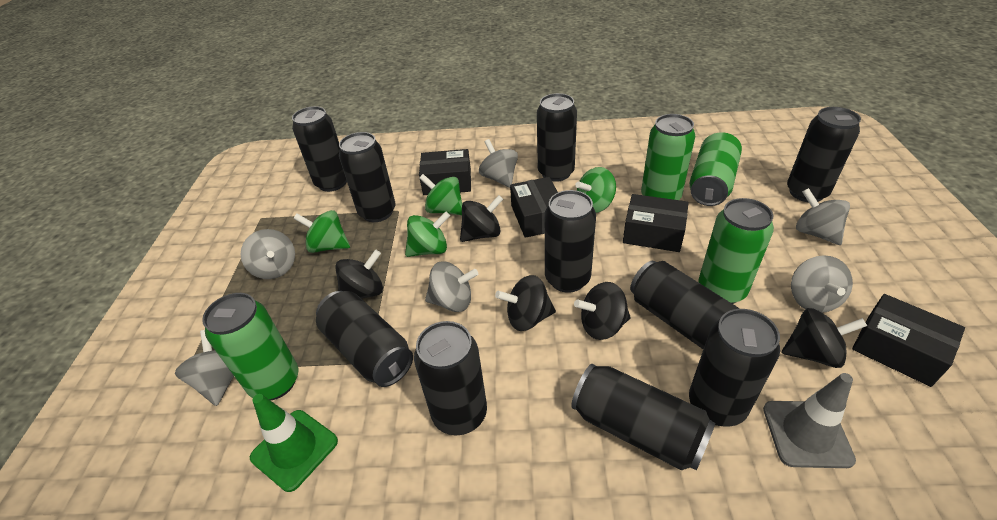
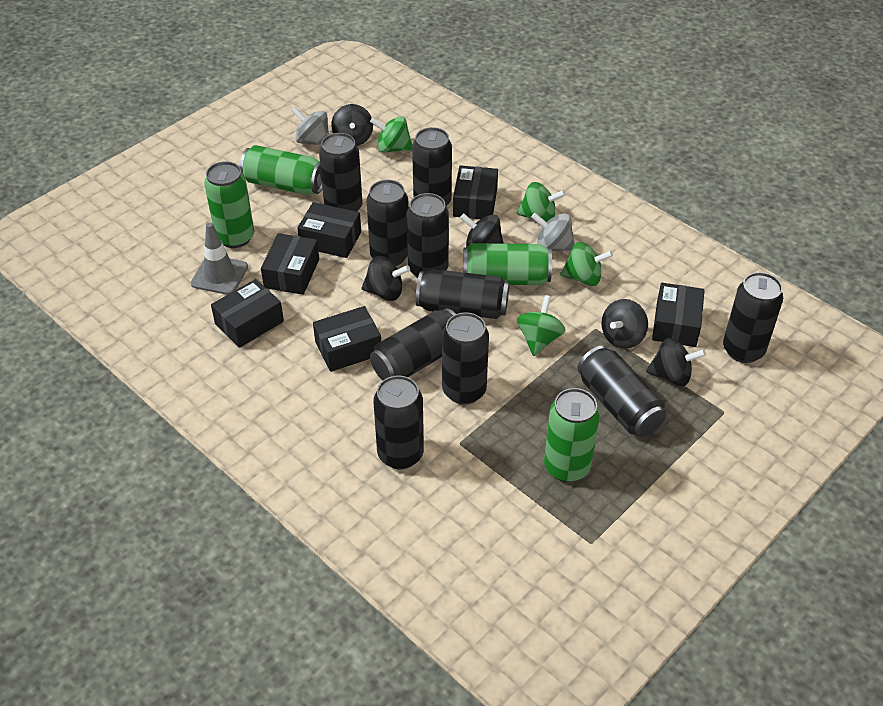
black box: 4 -> 6
green traffic cone: 1 -> 0
grey spinning top: 6 -> 2

